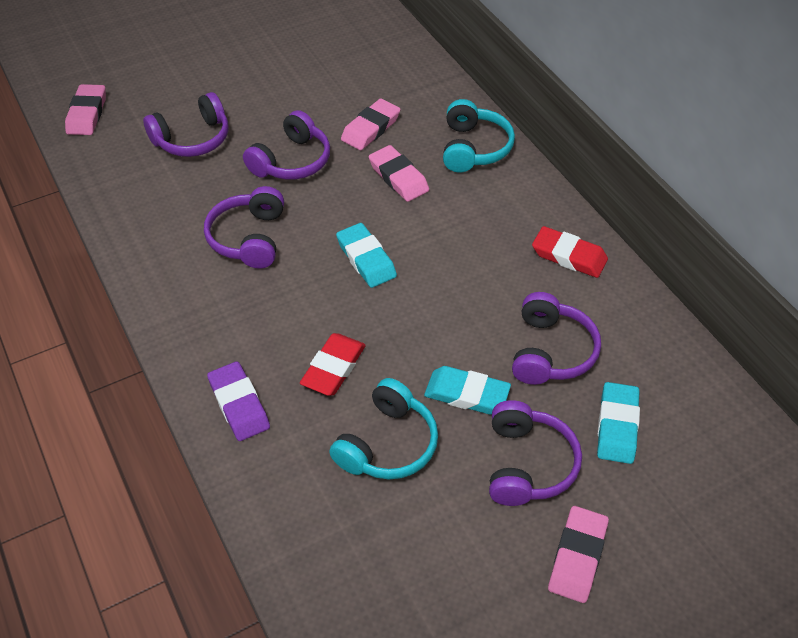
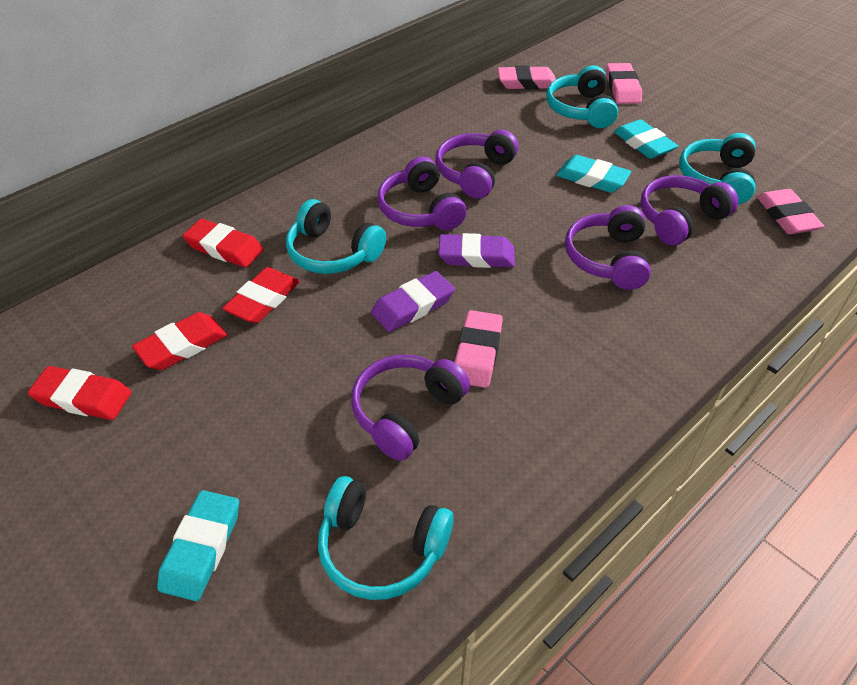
purple eraser: 1 -> 2
red eraser: 2 -> 4
turquoise headphones: 2 -> 4

